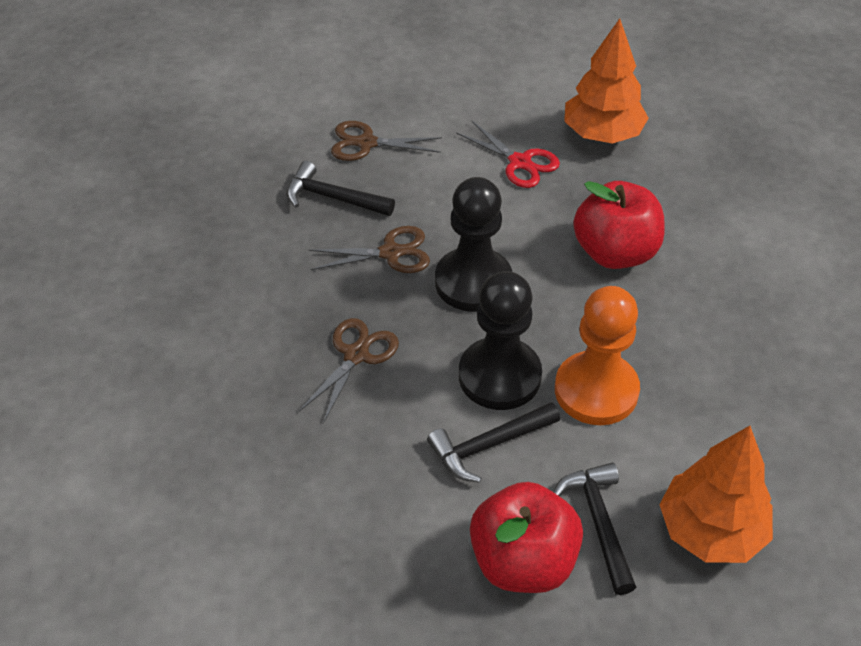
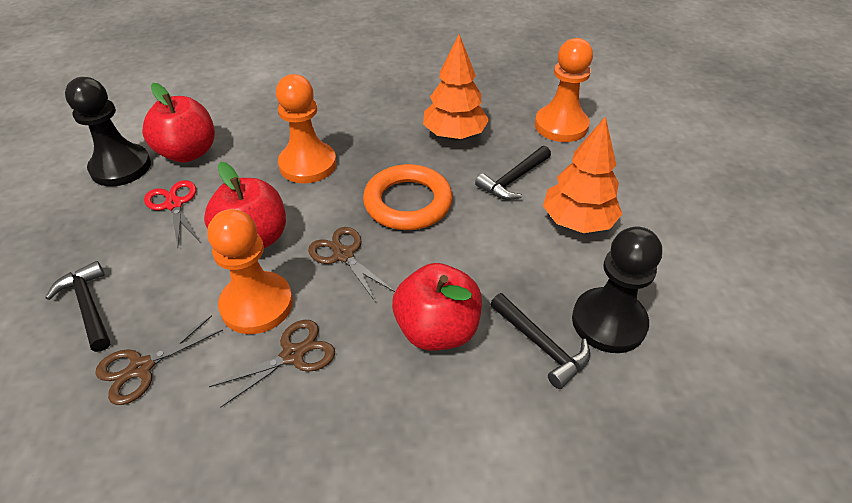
orange pawn: 1 -> 3
orange ring: 0 -> 1
red apple: 2 -> 3

